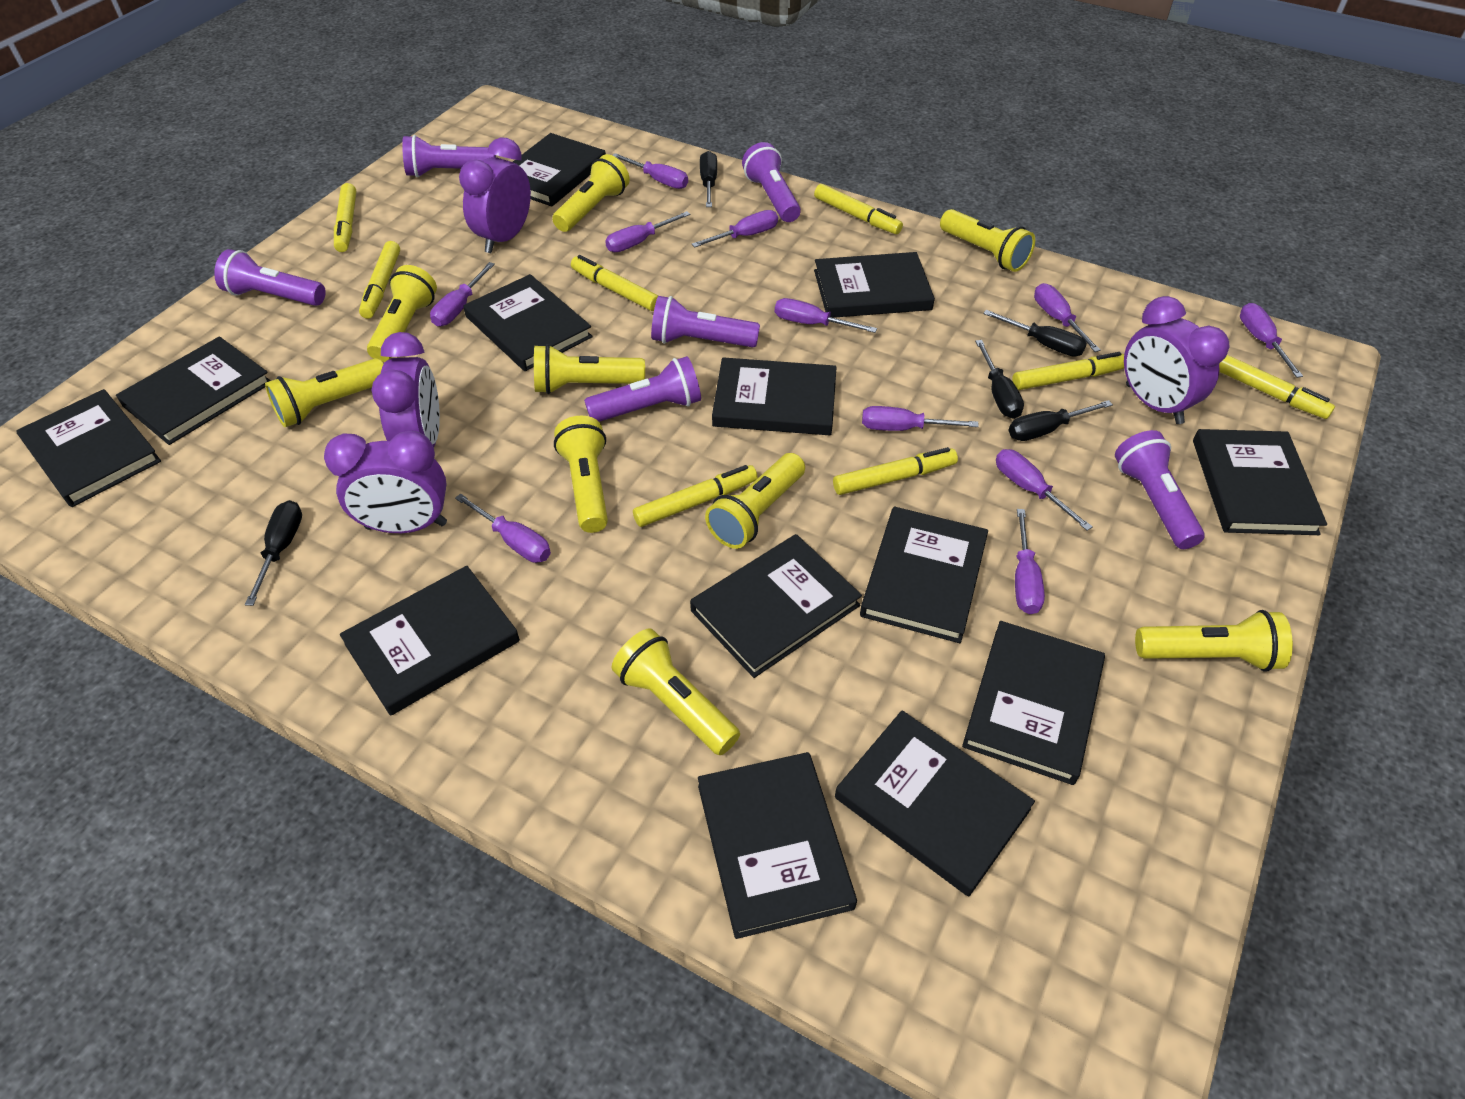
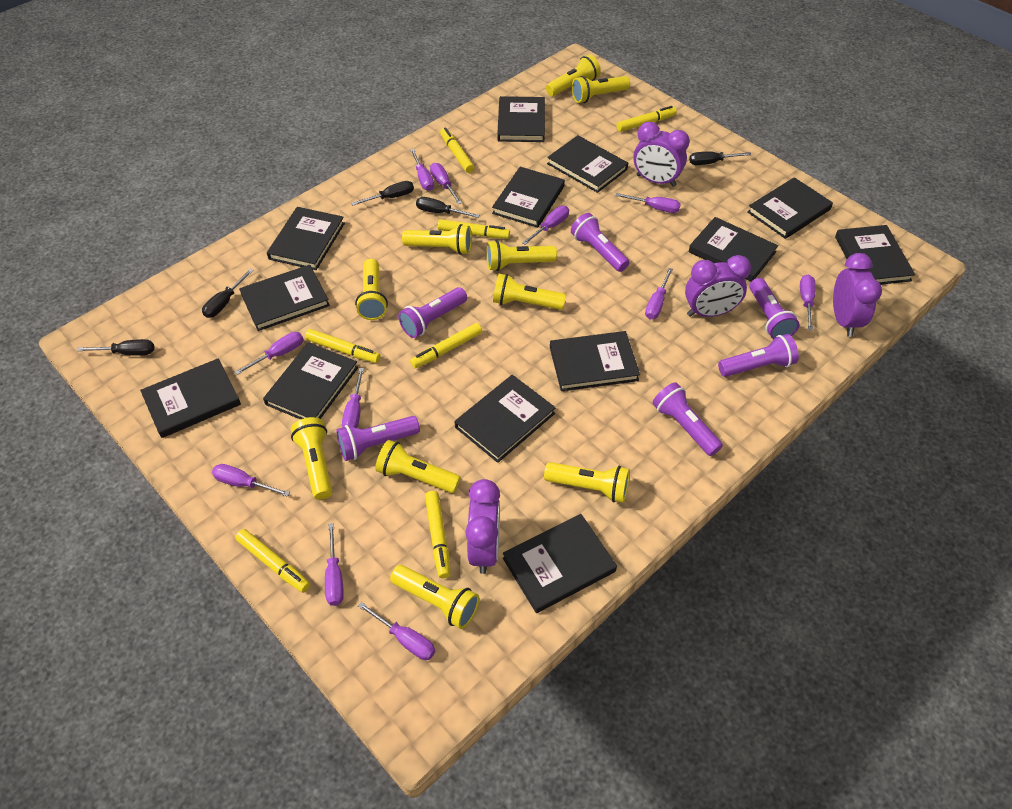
yellow flashlight: 9 -> 10
yellow marker: 8 -> 7

